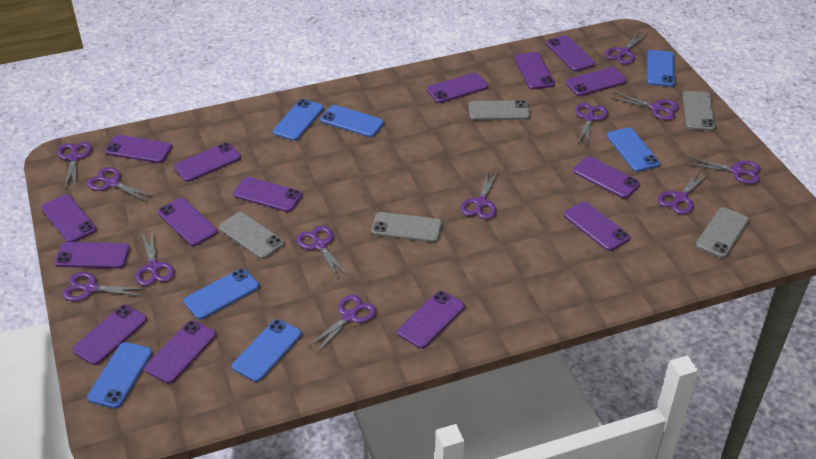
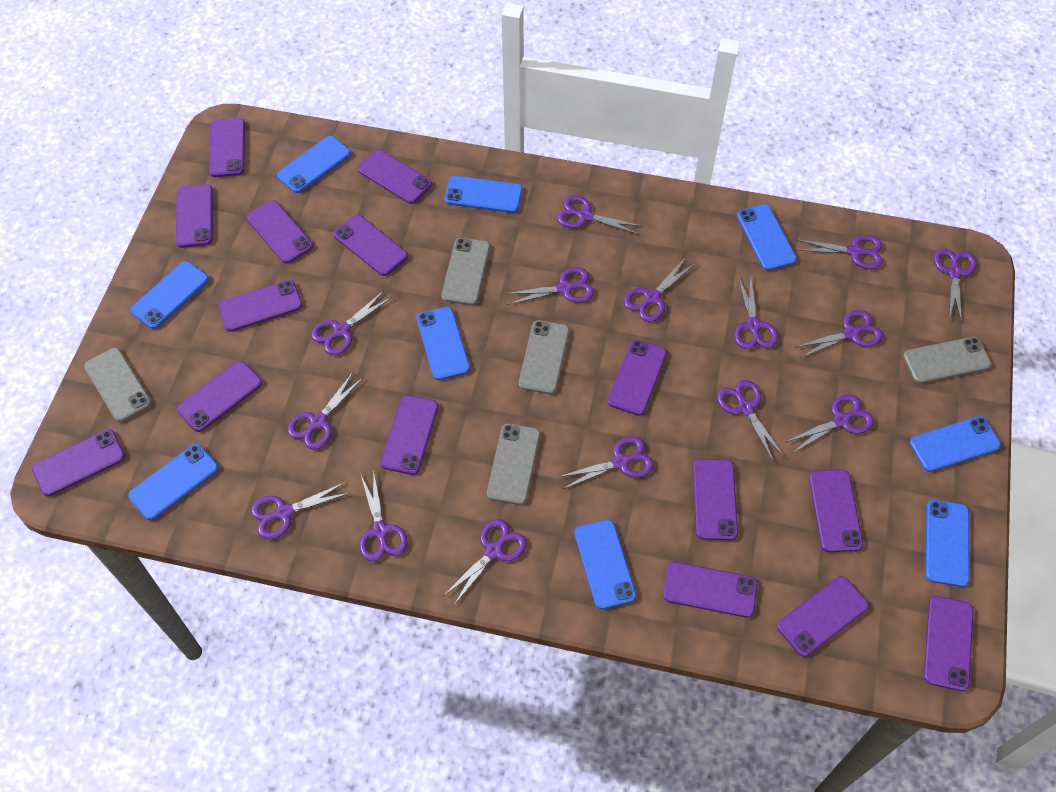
blue phone: 7 -> 9
purple scissors: 12 -> 15

